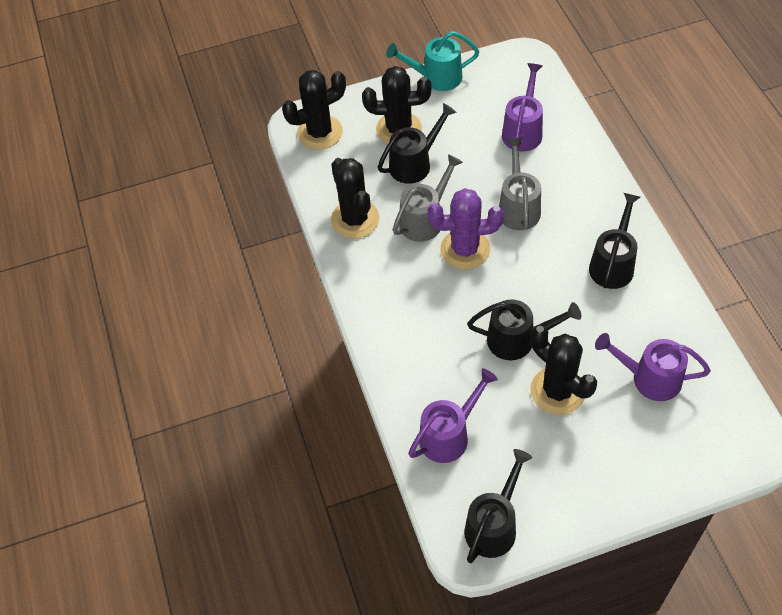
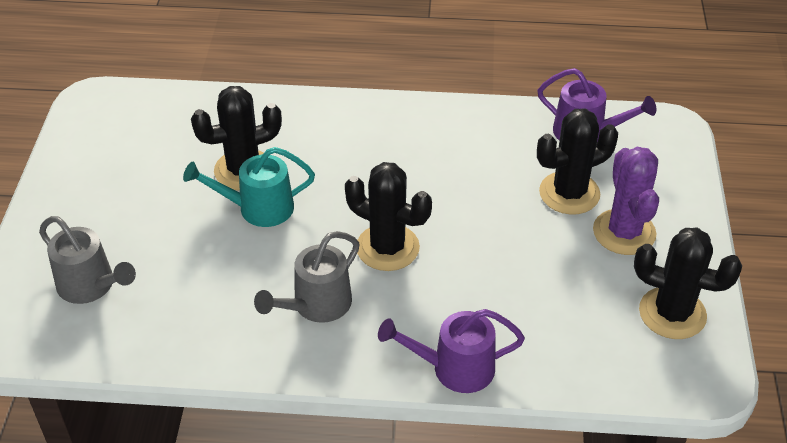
black watering can: 4 -> 0
purple watering can: 3 -> 2

